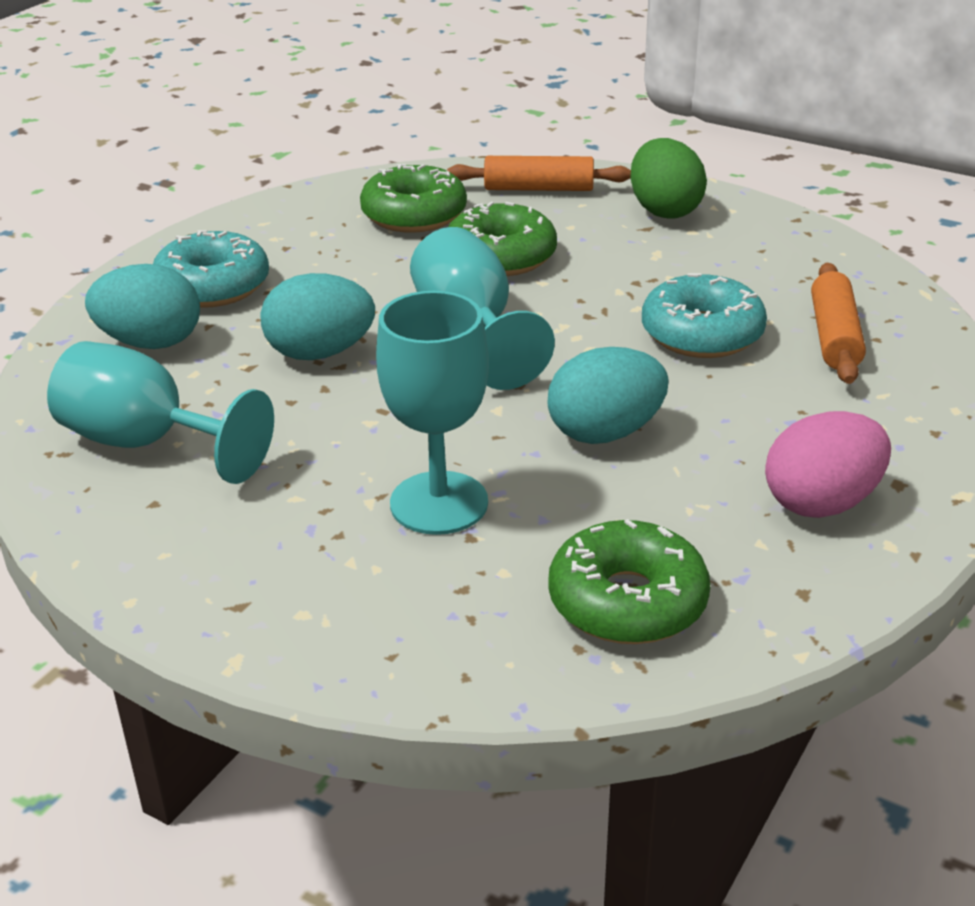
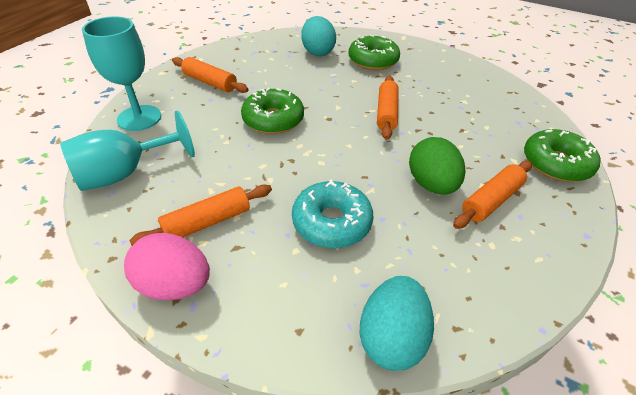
orange rolling pin: 2 -> 4
turquoise donut: 2 -> 1
turquoise egg: 3 -> 2
turquoise goblet: 3 -> 2

